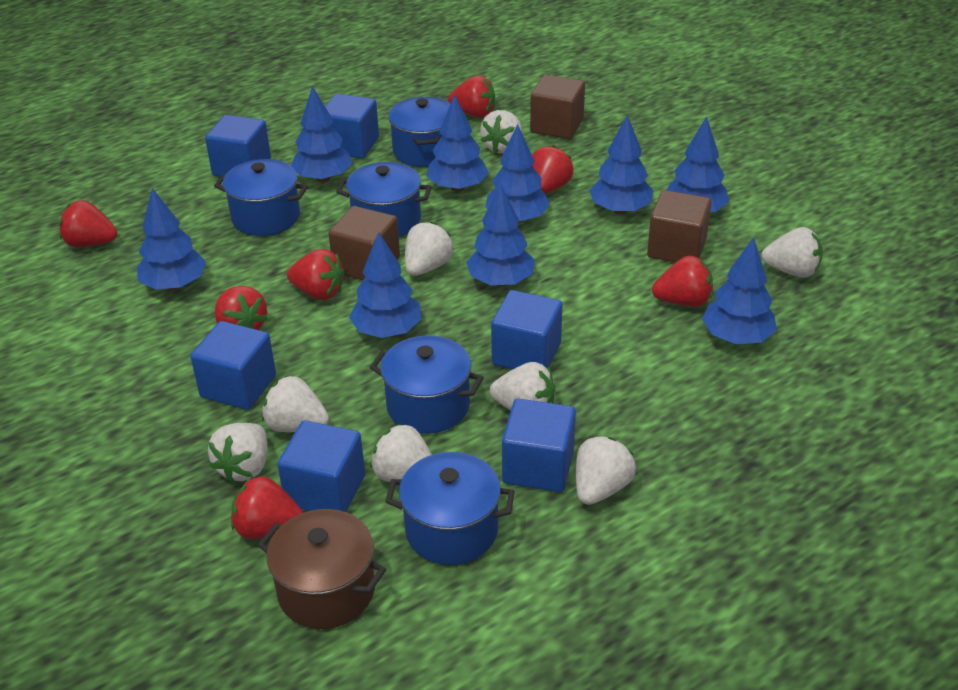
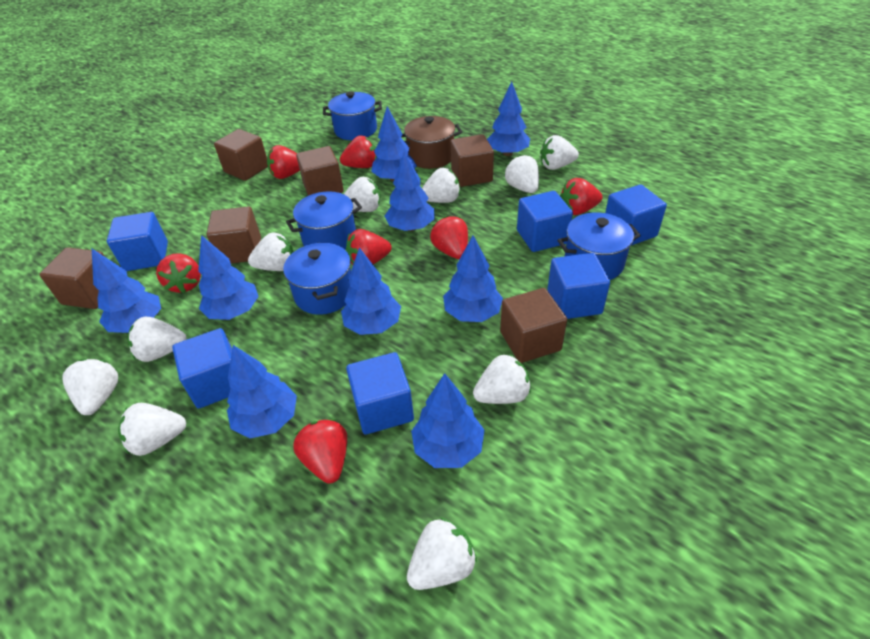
blue pot: 5 -> 4
brown cube: 3 -> 6
white strawberry: 8 -> 10

